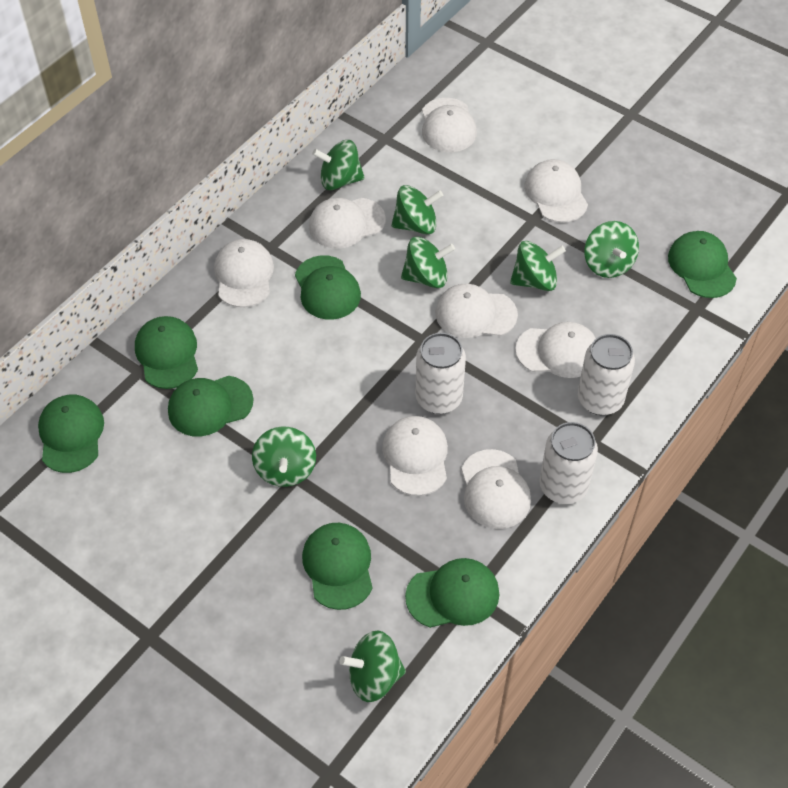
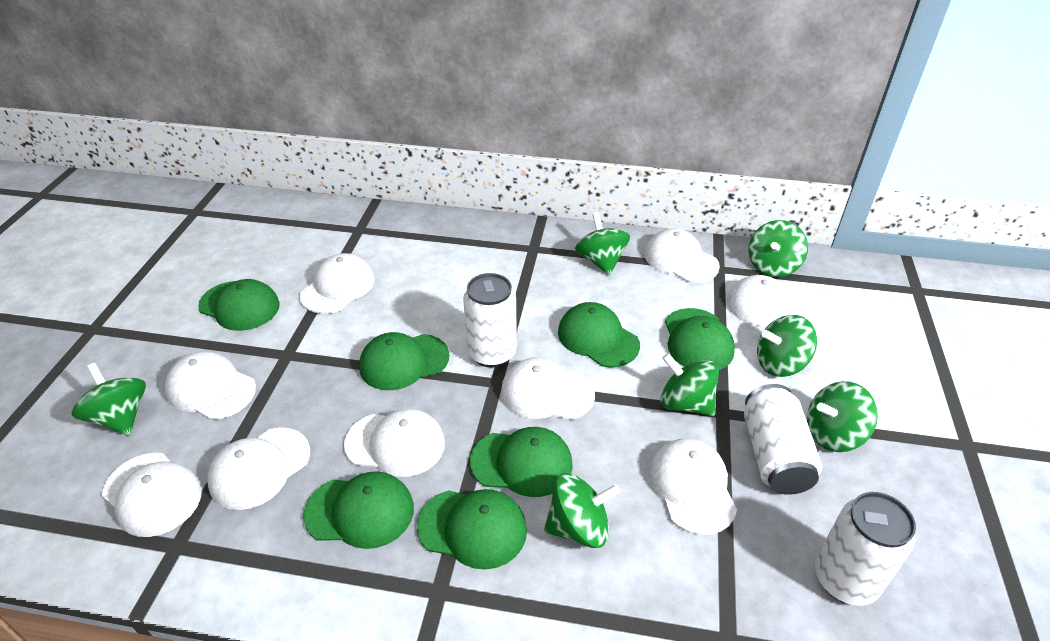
white cap: 8 -> 9

